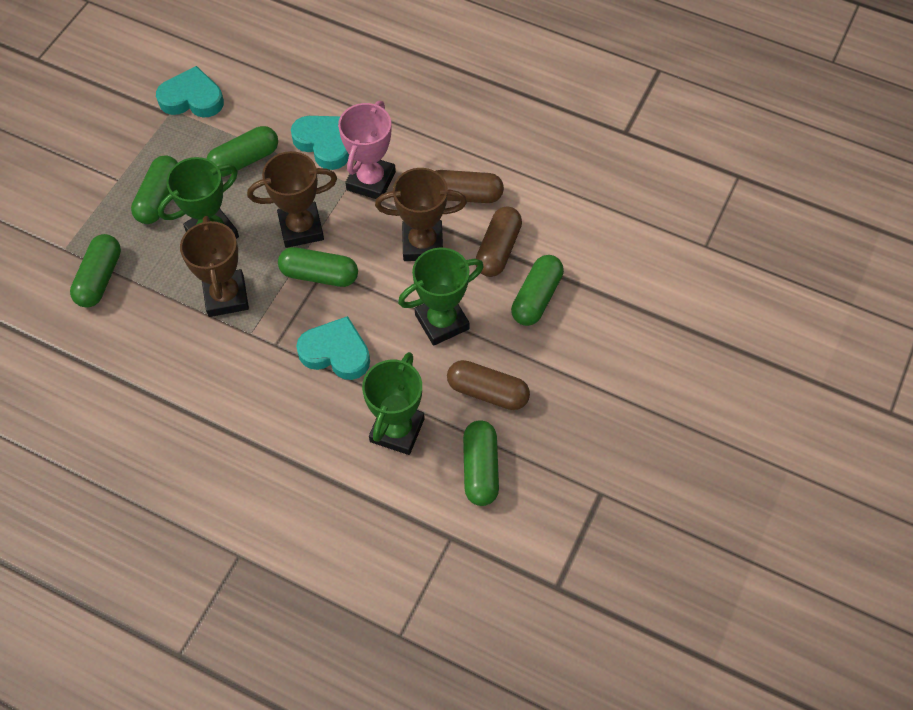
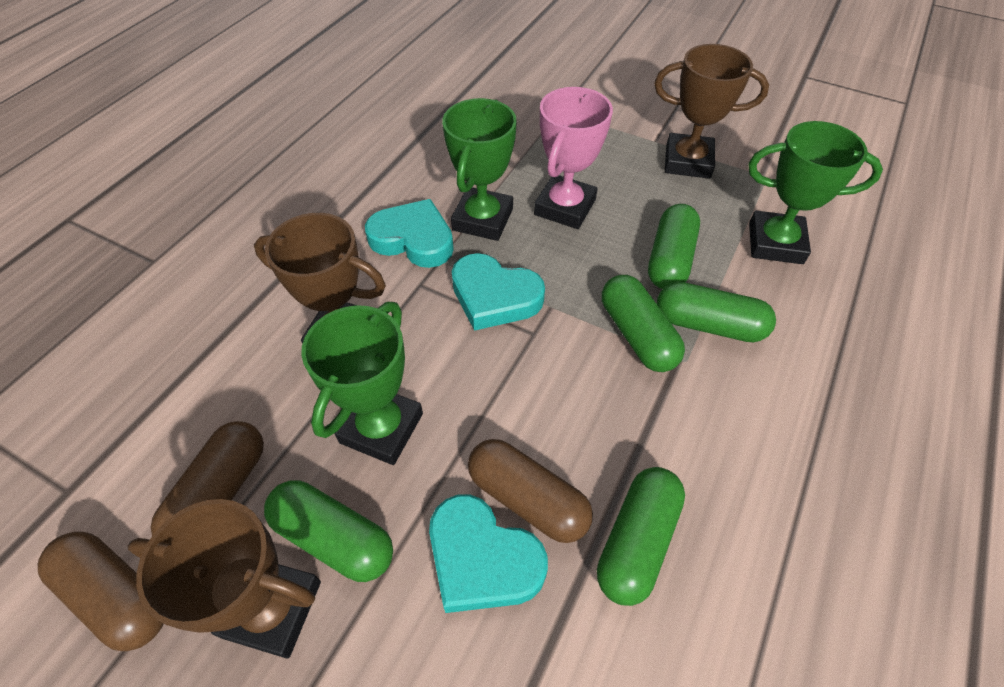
green capsule: 6 -> 5

